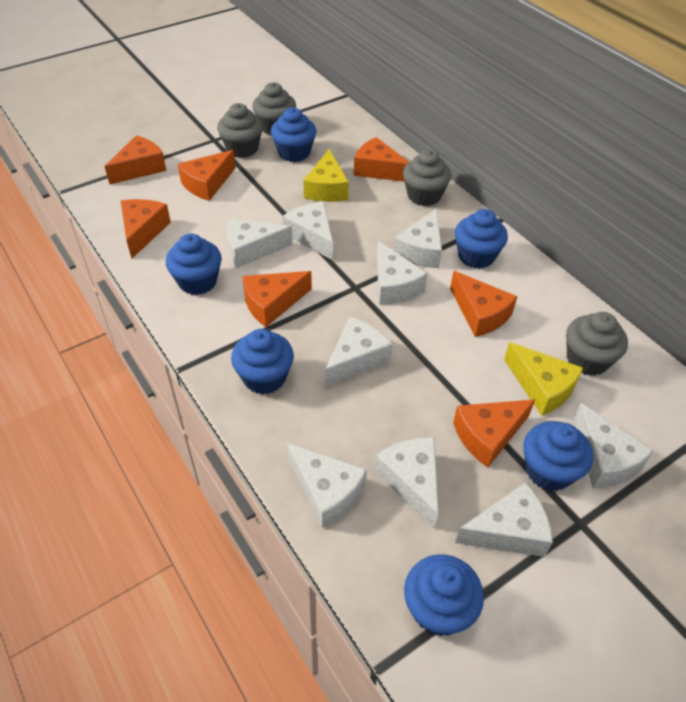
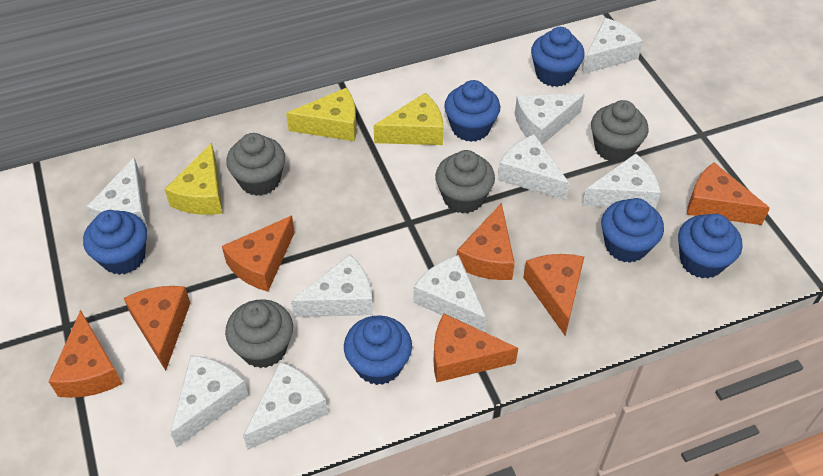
yellow cheese: 2 -> 3

